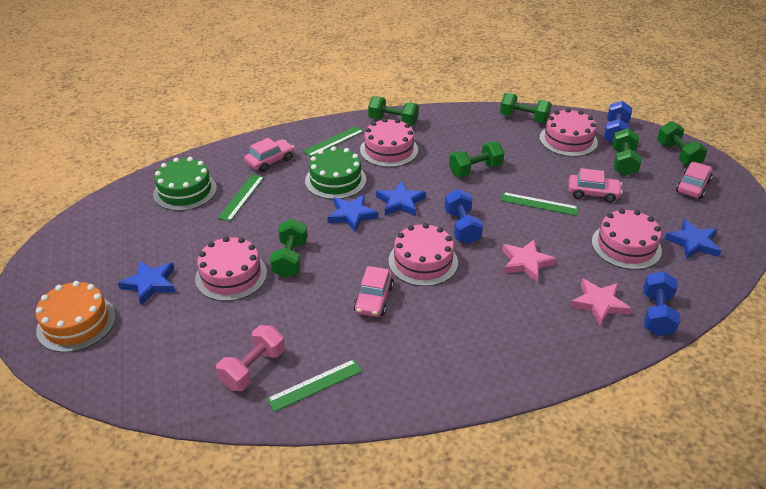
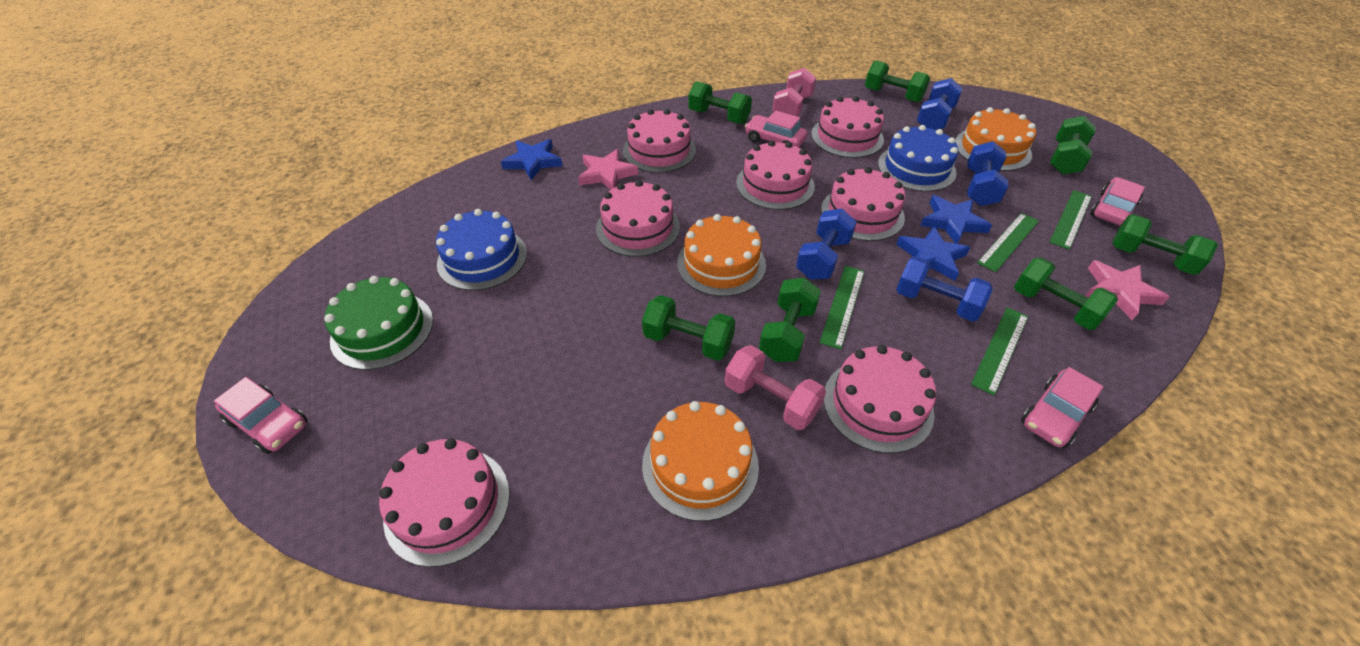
blue cake: 0 -> 2
blue dumbbell: 3 -> 4
blue star: 4 -> 3
green cake: 2 -> 1
green dumbbell: 6 -> 7
orange cake: 1 -> 3
pink cake: 5 -> 7
pink dumbbell: 1 -> 2

